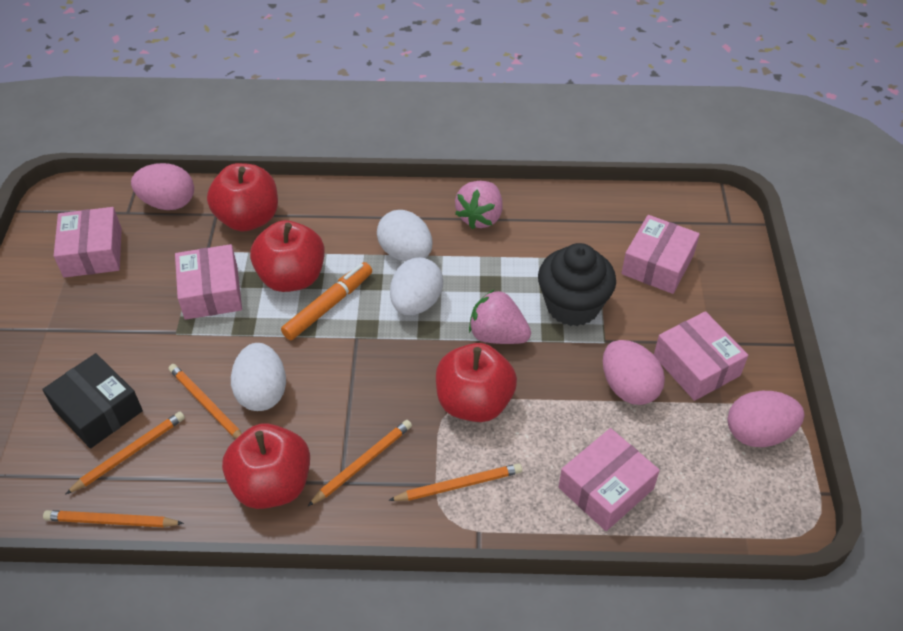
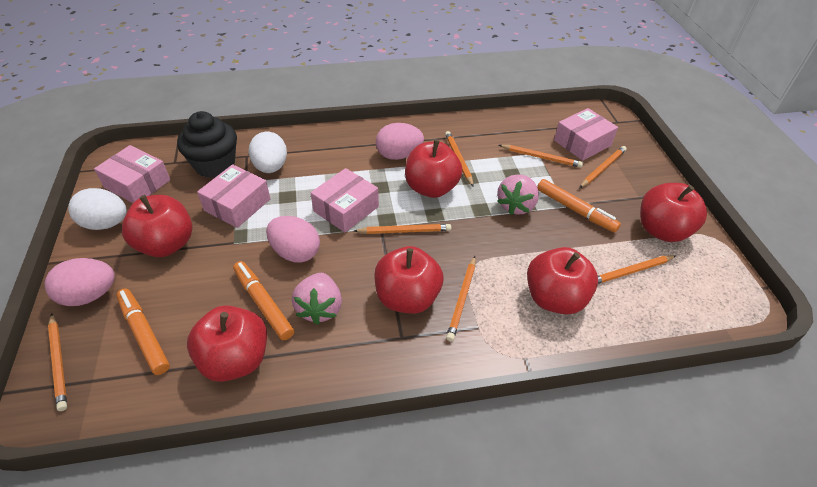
black box: 1 -> 0
orange marker: 1 -> 3
orange pencil: 5 -> 7
pink box: 5 -> 4
red apple: 4 -> 6
white egg: 3 -> 2

